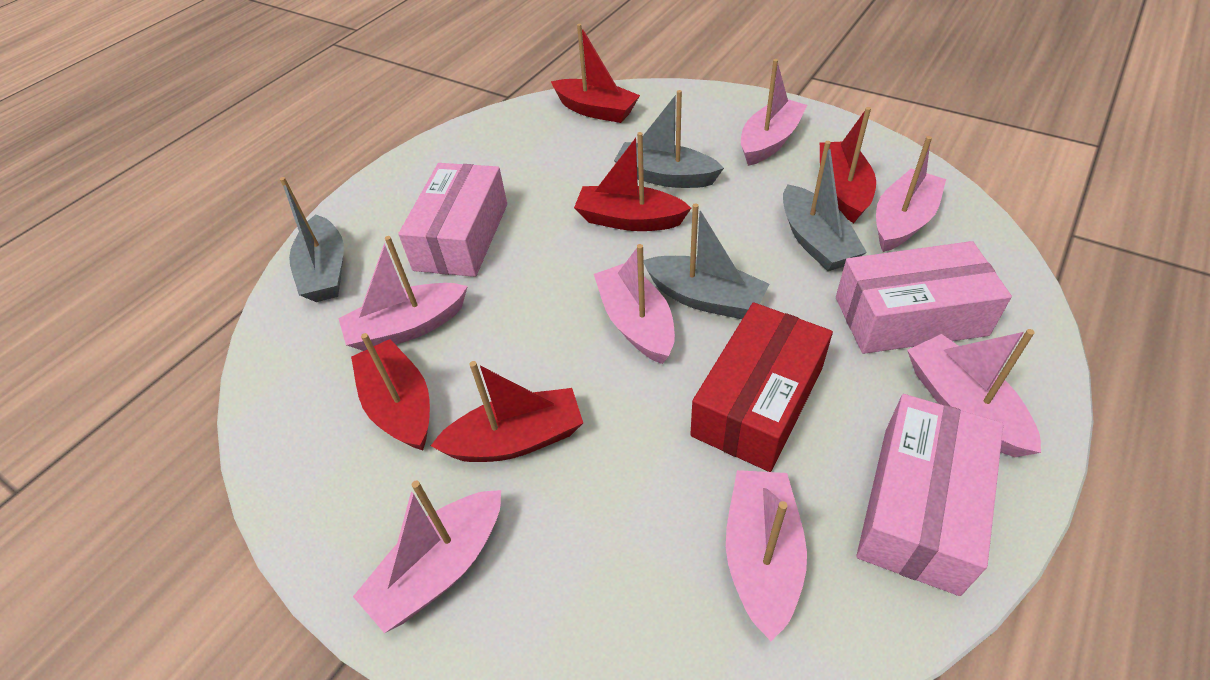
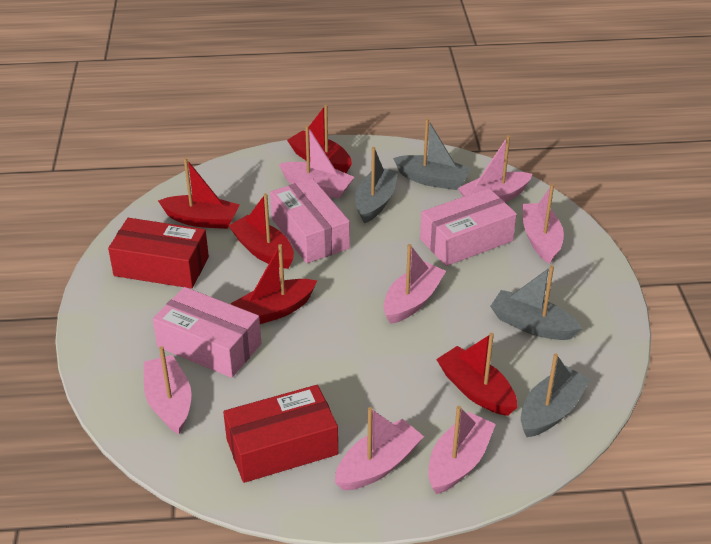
red box: 1 -> 2

